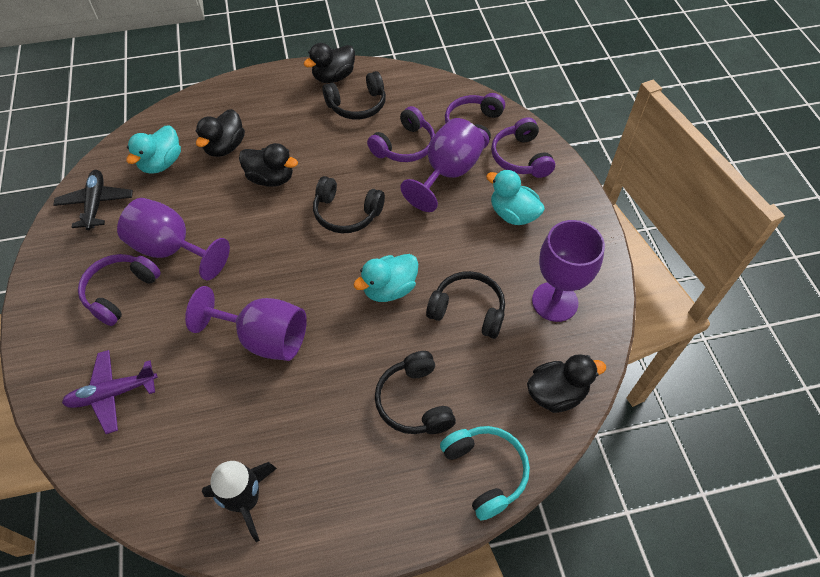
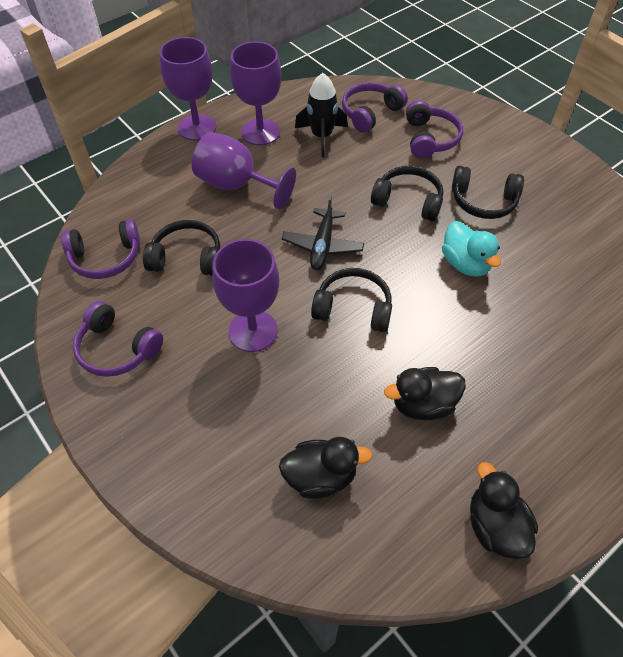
black duck: 4 -> 3
purple plane: 1 -> 0
turquoise duck: 3 -> 1
turquoise headphones: 1 -> 0

